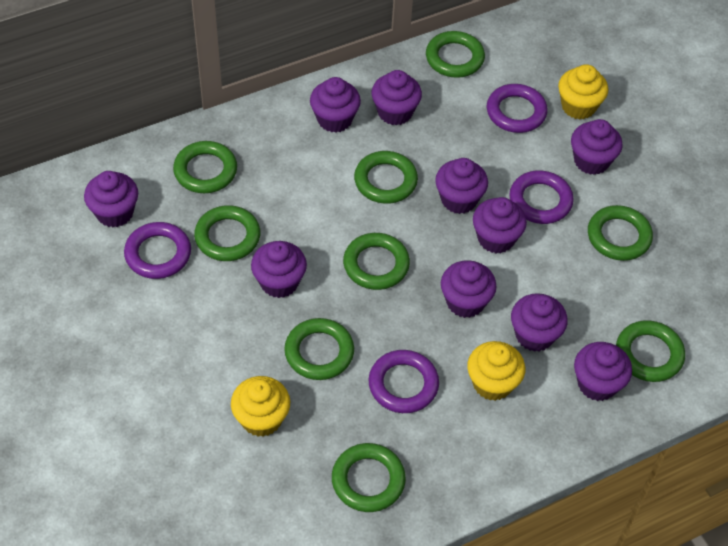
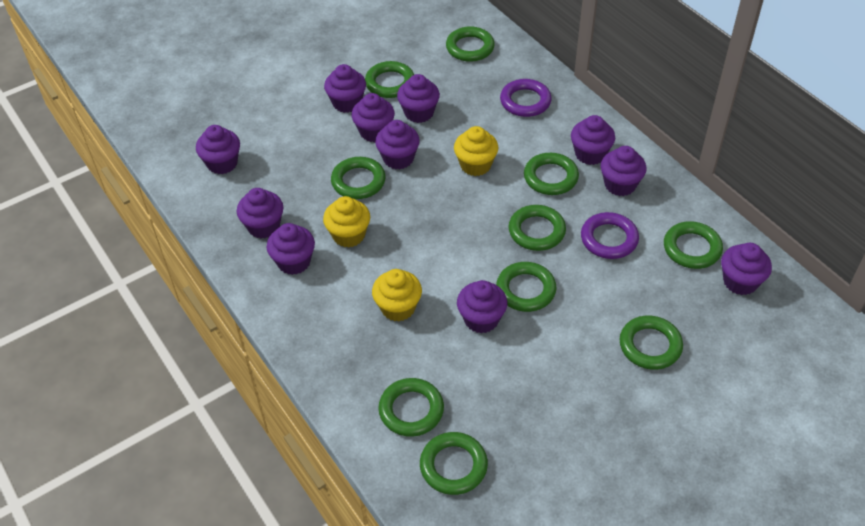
green ring: 9 -> 10
purple cupcake: 10 -> 11
purple ring: 4 -> 2

